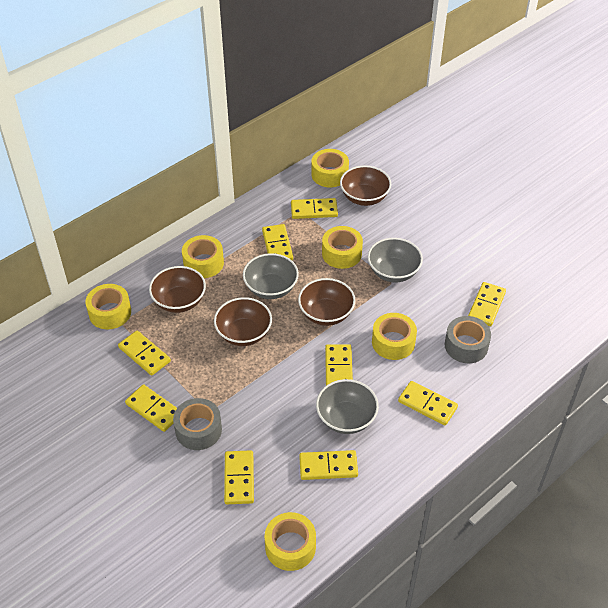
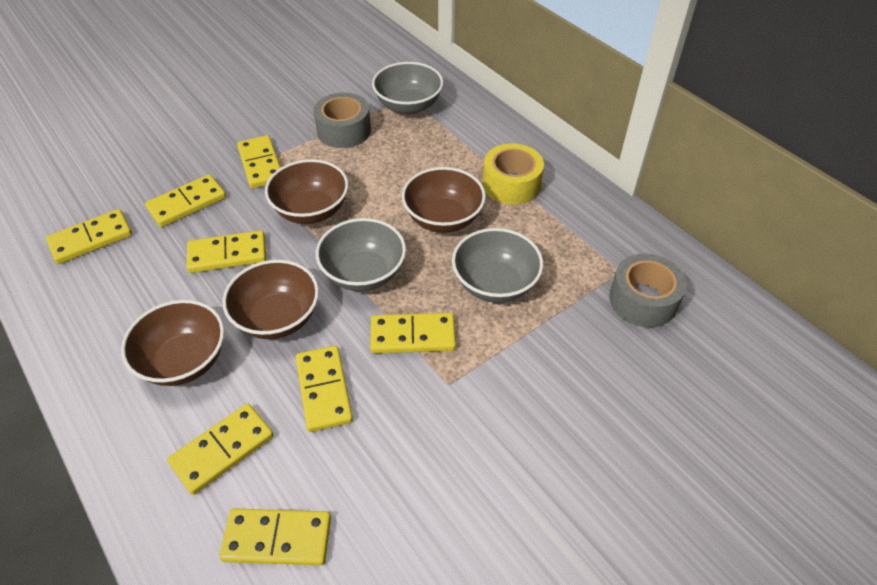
yellow domino: 9 -> 8
yellow tape: 6 -> 1

